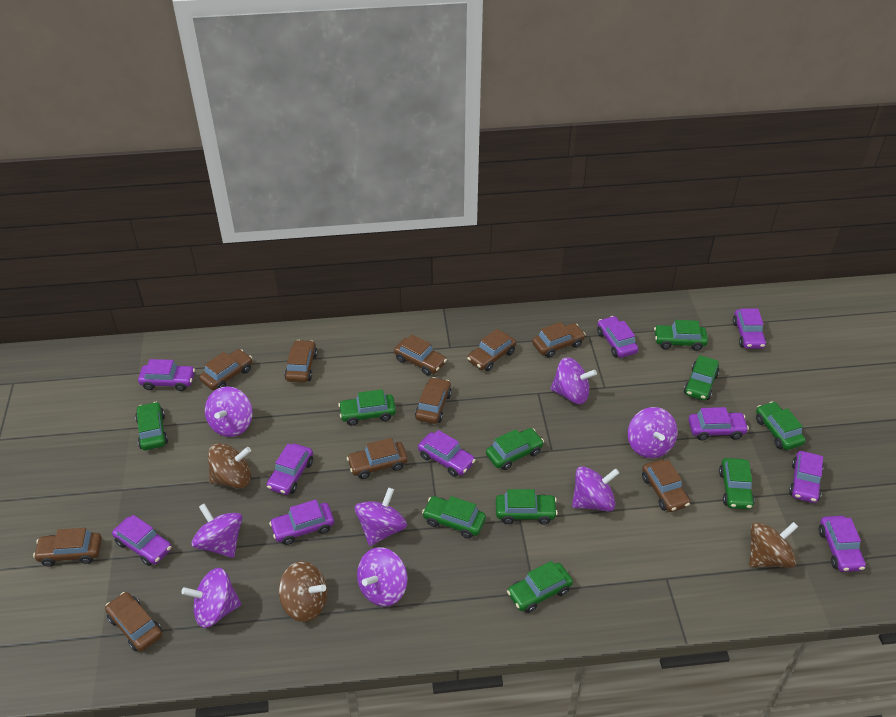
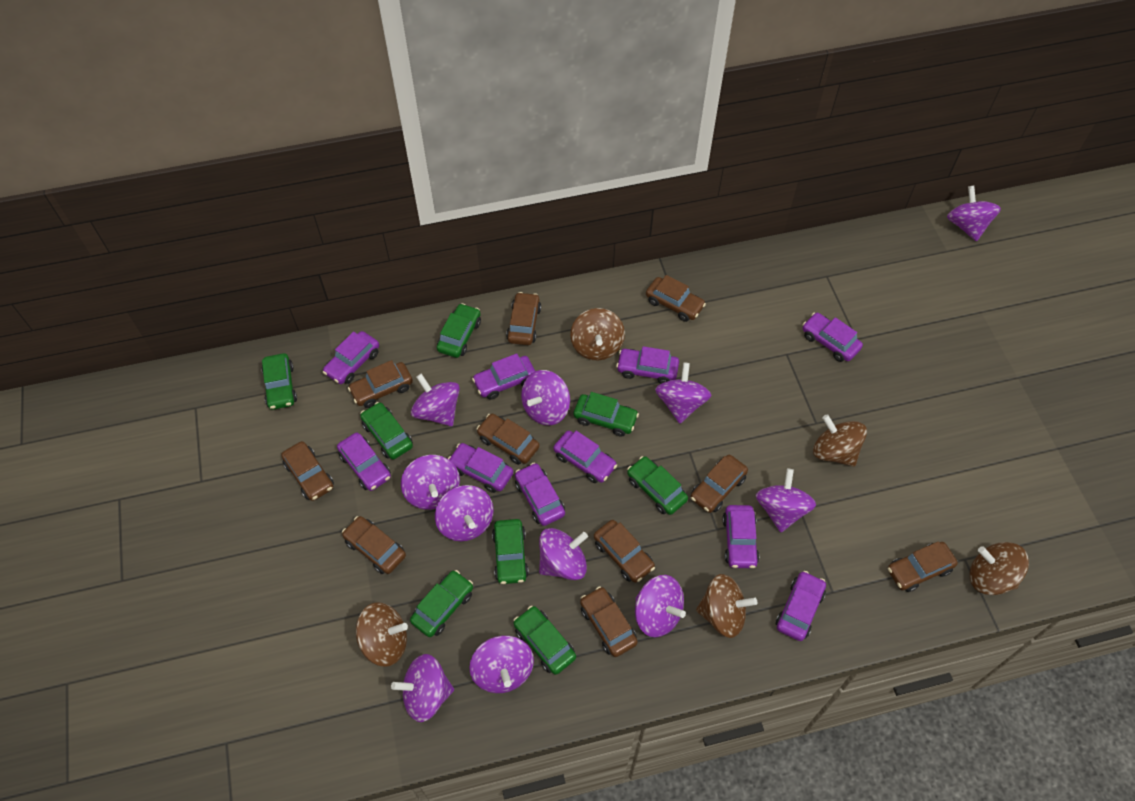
brown spinning top: 3 -> 5
green car: 10 -> 8
purple spinning top: 8 -> 11

